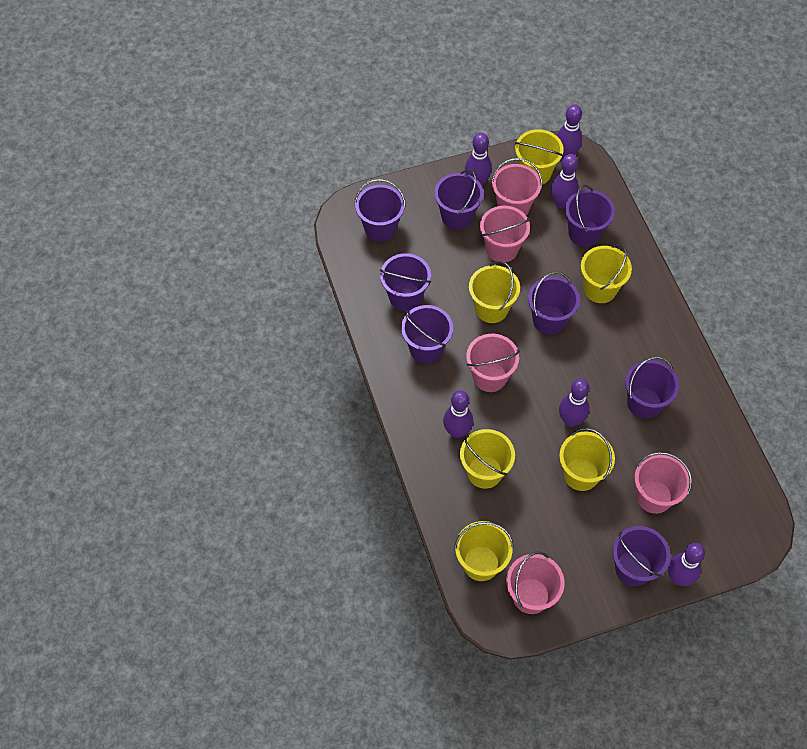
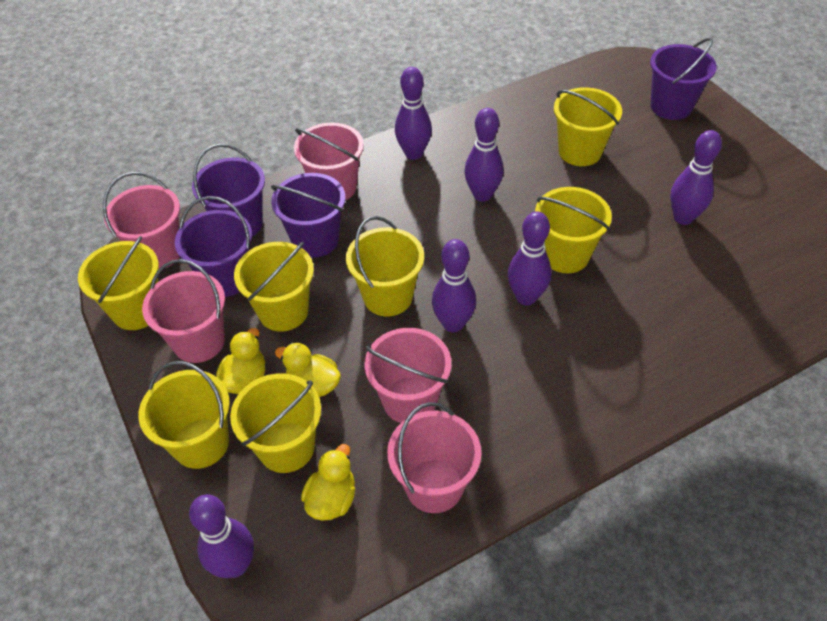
purple bucket: 8 -> 4
yellow bucket: 6 -> 7
yellow duck: 0 -> 3

